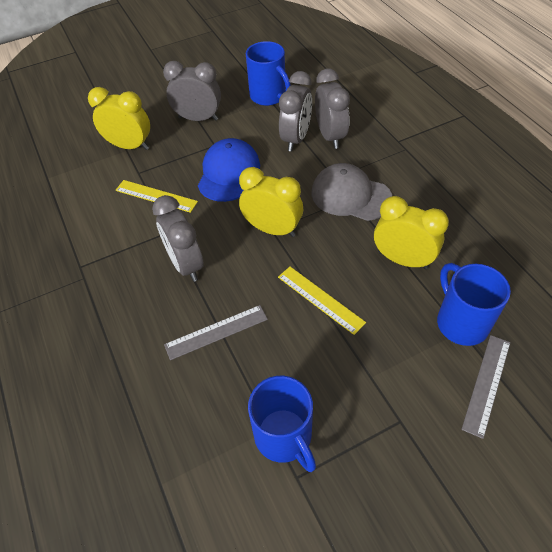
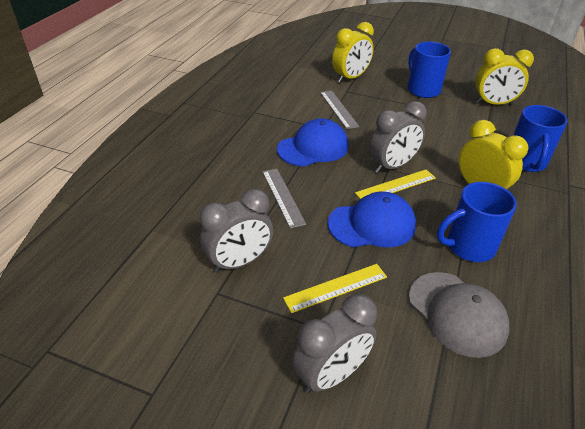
blue cap: 1 -> 2
grey clock: 4 -> 3

